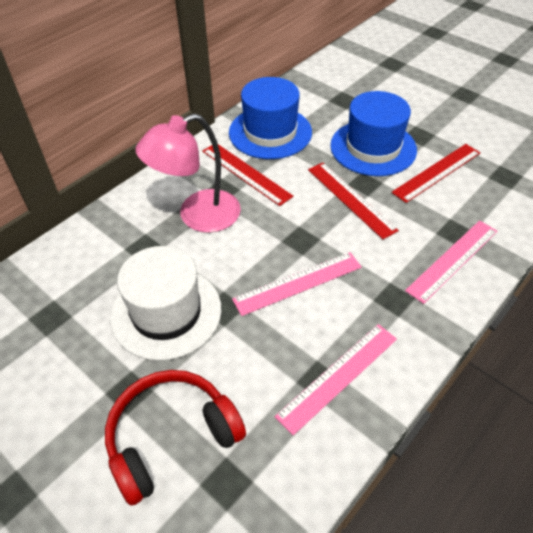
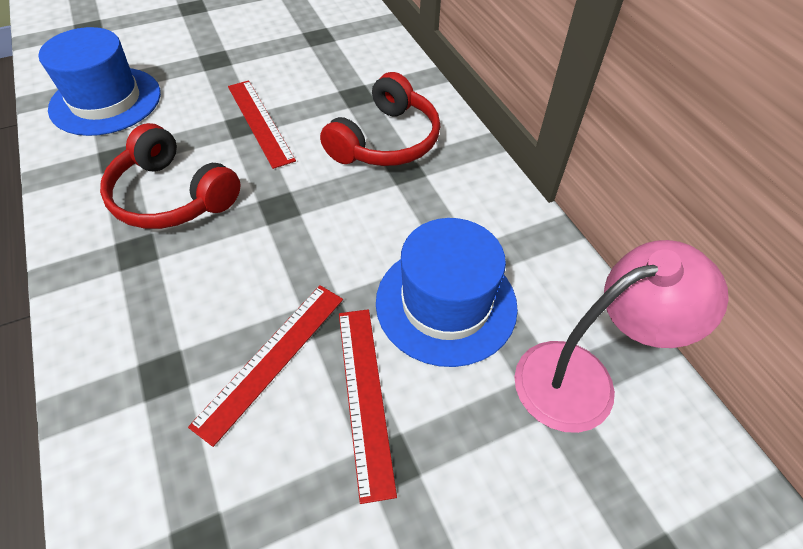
pink ruler: 3 -> 0
red headphones: 1 -> 2
white hat: 1 -> 0

